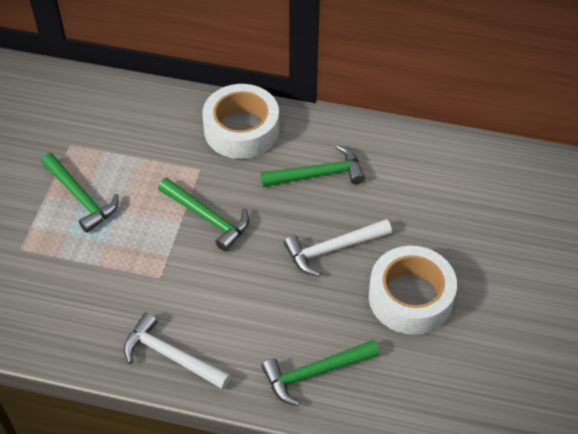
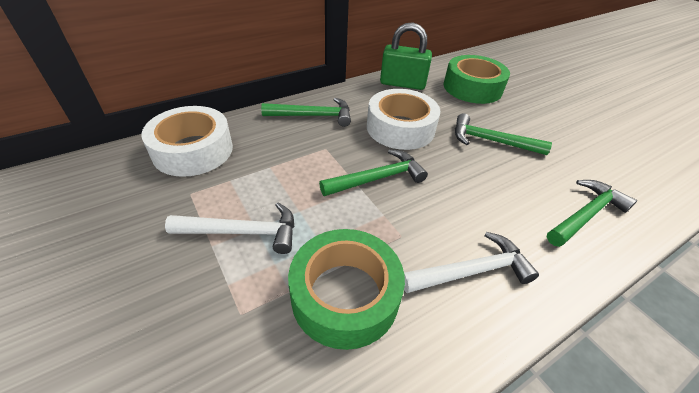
green padlock: 0 -> 1
green tape: 0 -> 2

